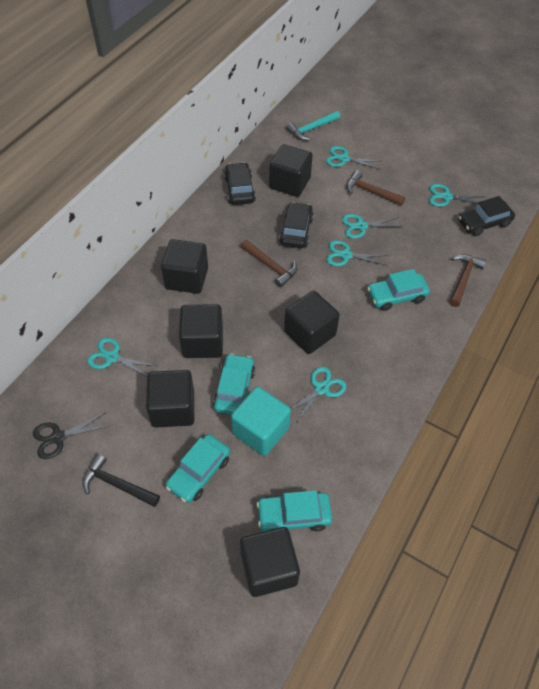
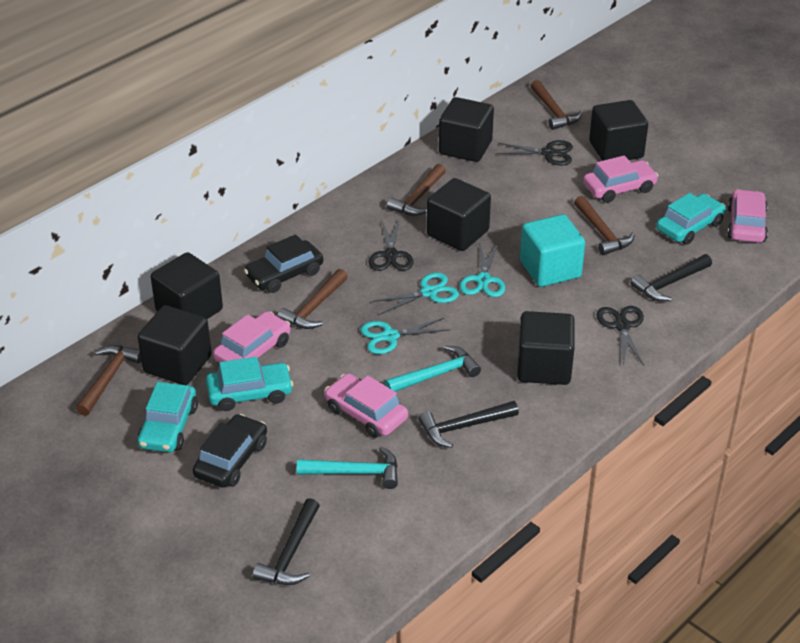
black car: 3 -> 2
black hammer: 1 -> 3
black scissors: 1 -> 3
brown hammer: 3 -> 5
pink car: 0 -> 4
turquoise car: 4 -> 3
turquoise hammer: 1 -> 2
turquoise scissors: 6 -> 3

